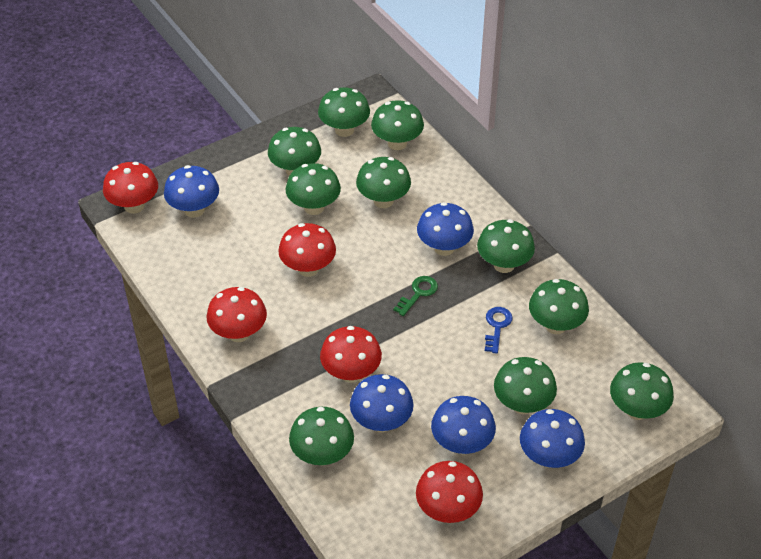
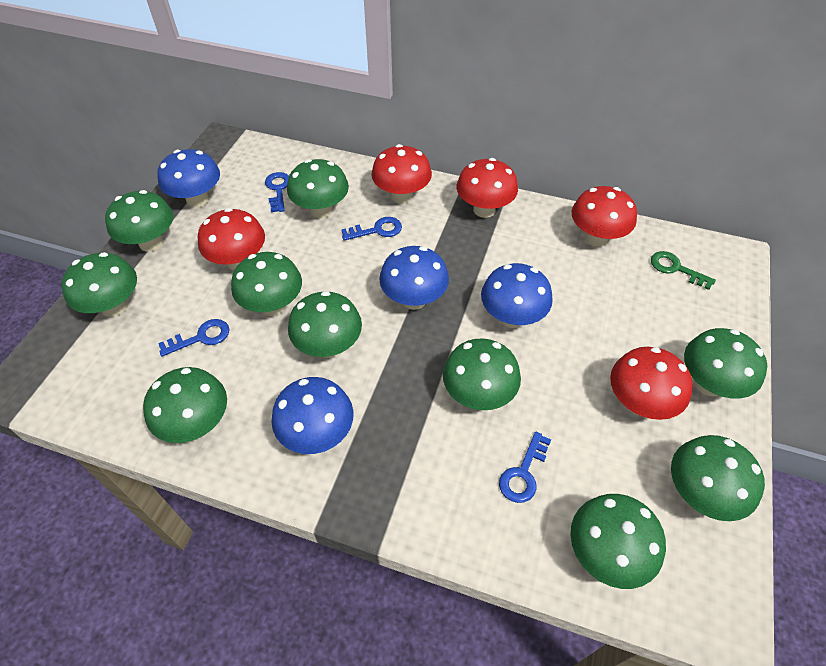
blue key: 1 -> 4
blue mushroom: 5 -> 4

